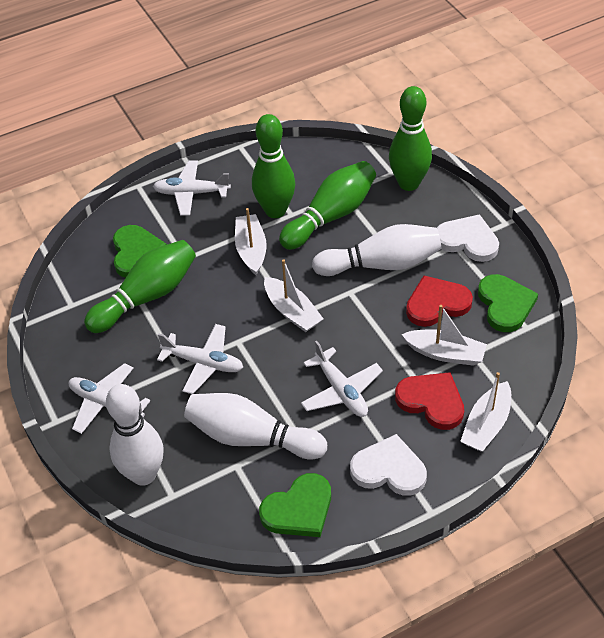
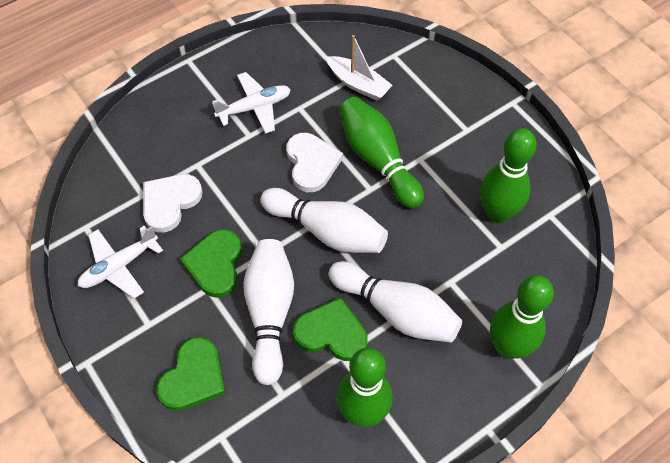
red heart: 2 -> 0
white boat: 4 -> 1
white plane: 4 -> 2

